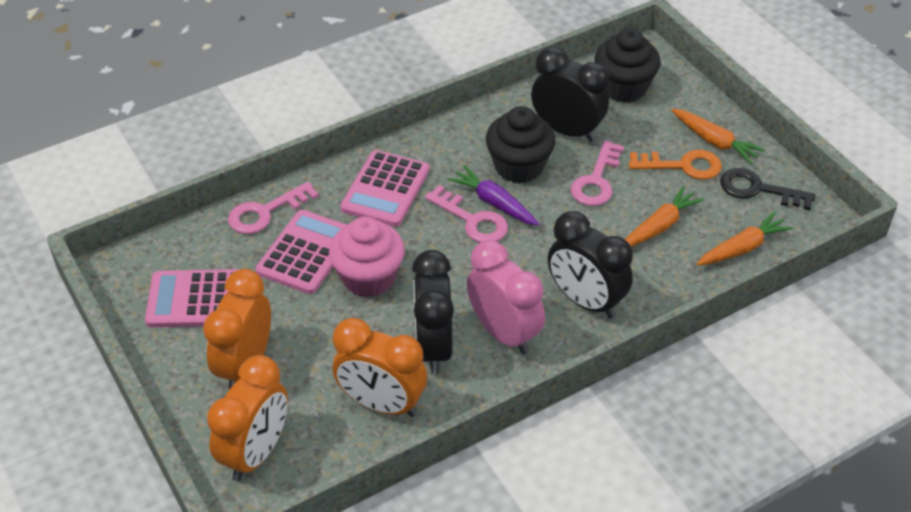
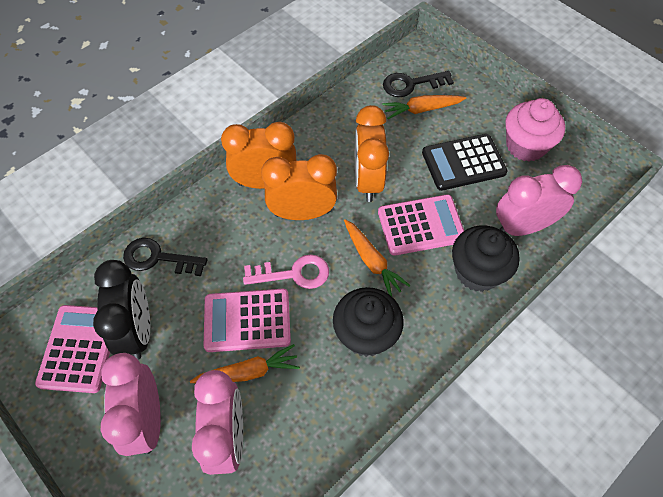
black calculator: 0 -> 1
black clock: 3 -> 1
black key: 1 -> 2
orange key: 1 -> 0
pink clock: 1 -> 3
pink key: 3 -> 1
purple carrot: 1 -> 0

